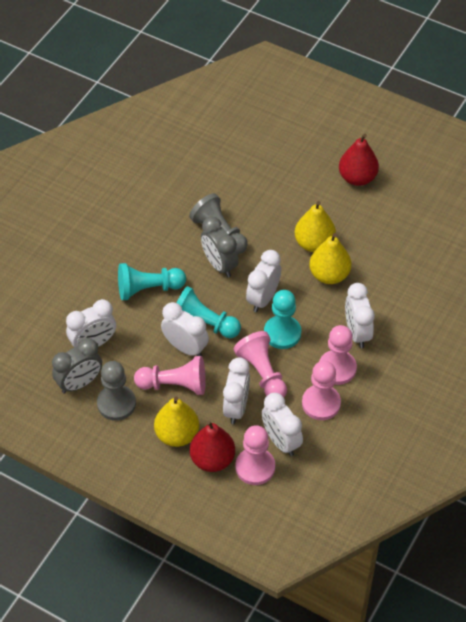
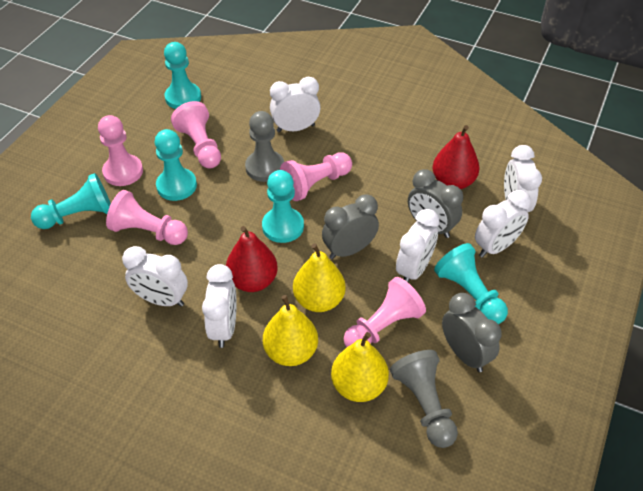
grey clock: 2 -> 3
turquoise pawn: 3 -> 5

